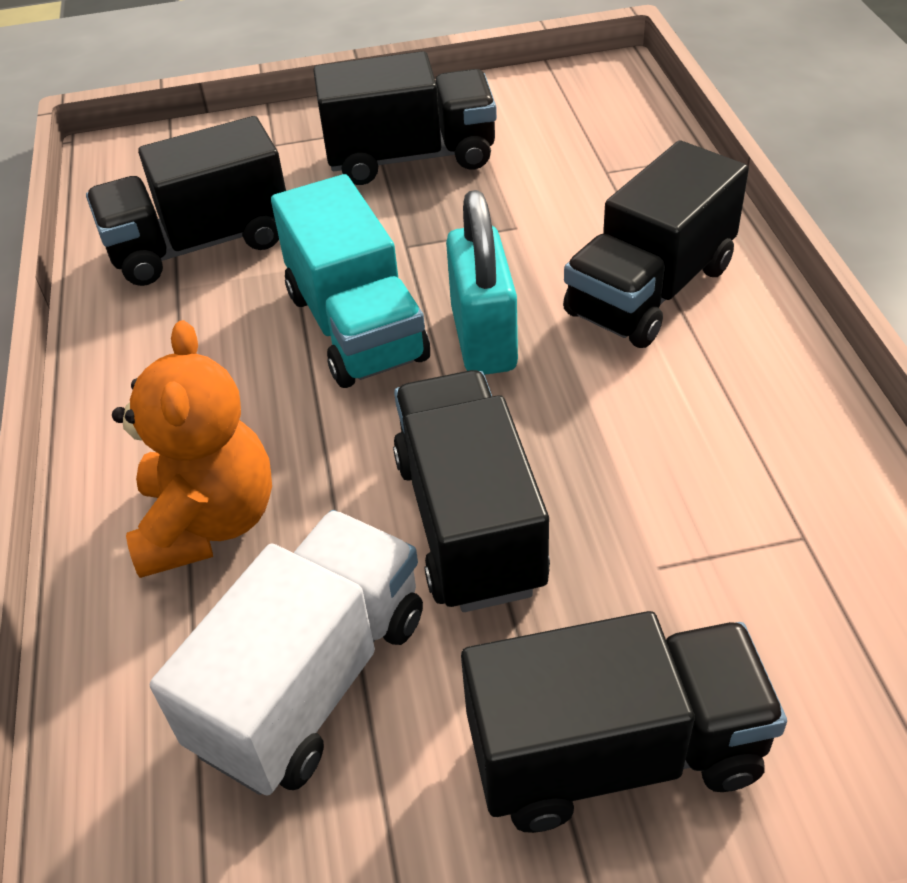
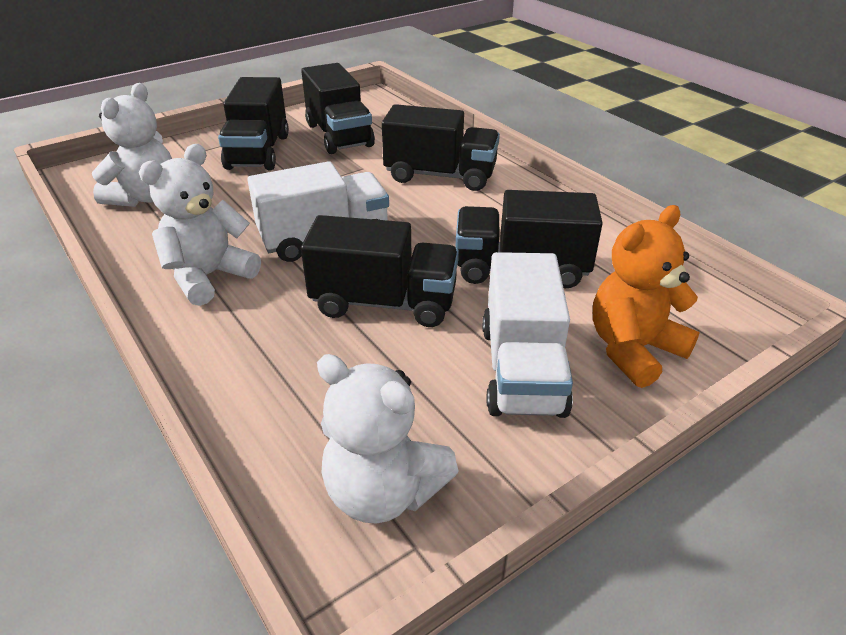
turquoise padlock: 1 -> 0
turquoise truck: 1 -> 0
white teddy bear: 0 -> 3
white truck: 1 -> 2

